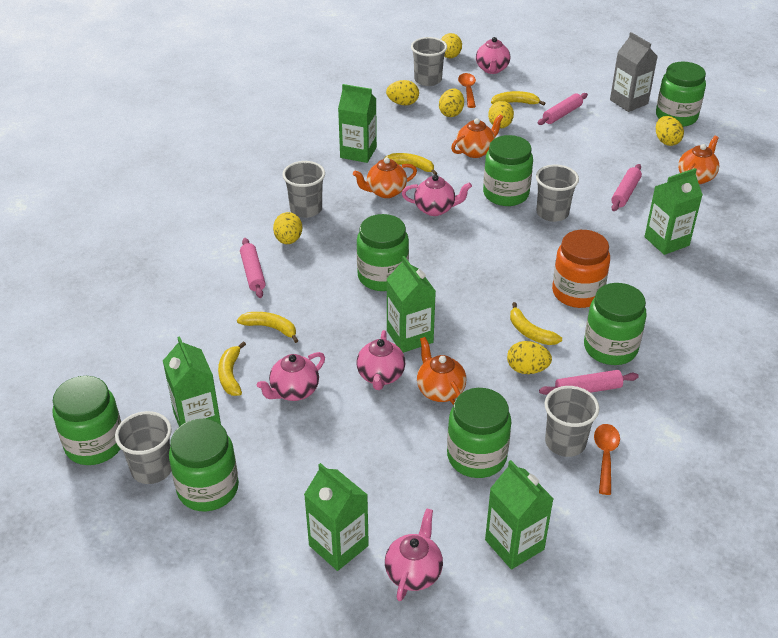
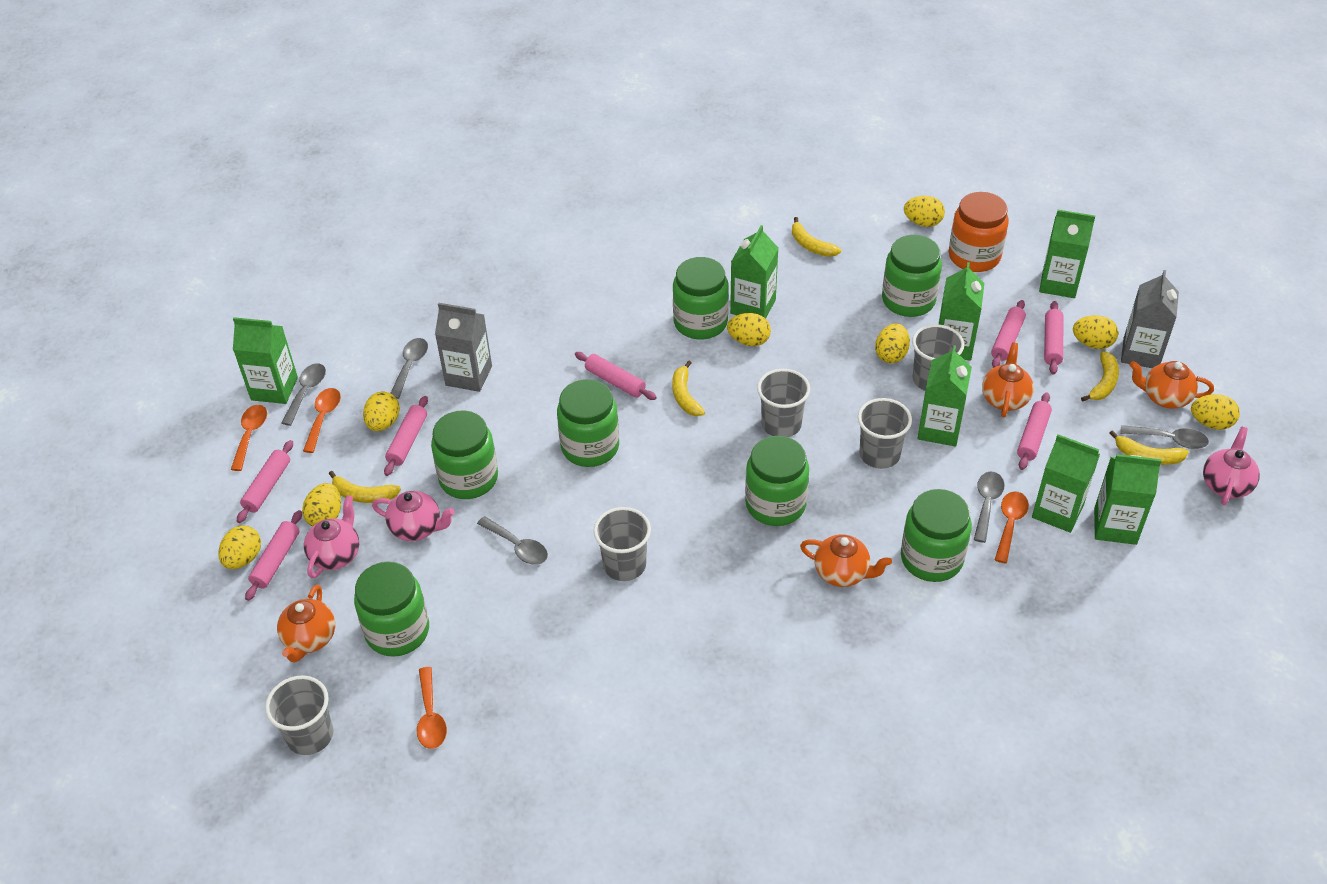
green carton: 6 -> 7
grey carton: 1 -> 2
grey spoon: 0 -> 5
orange spoon: 2 -> 4
pink rolling pin: 4 -> 7
pink teapot: 5 -> 3
yellow egg: 7 -> 8

